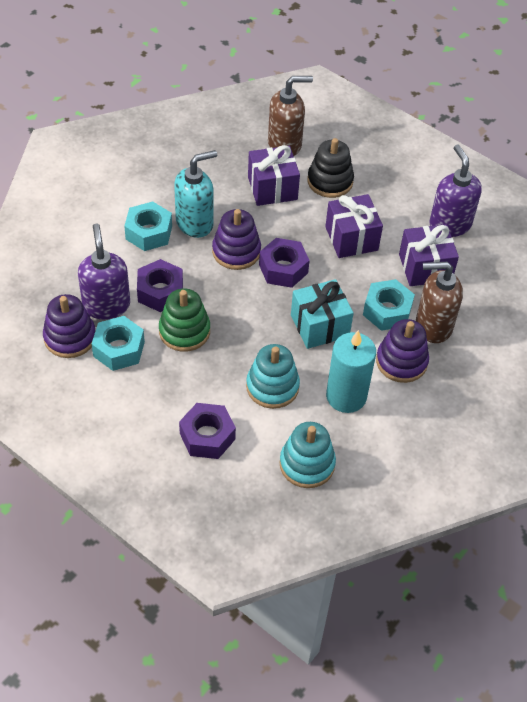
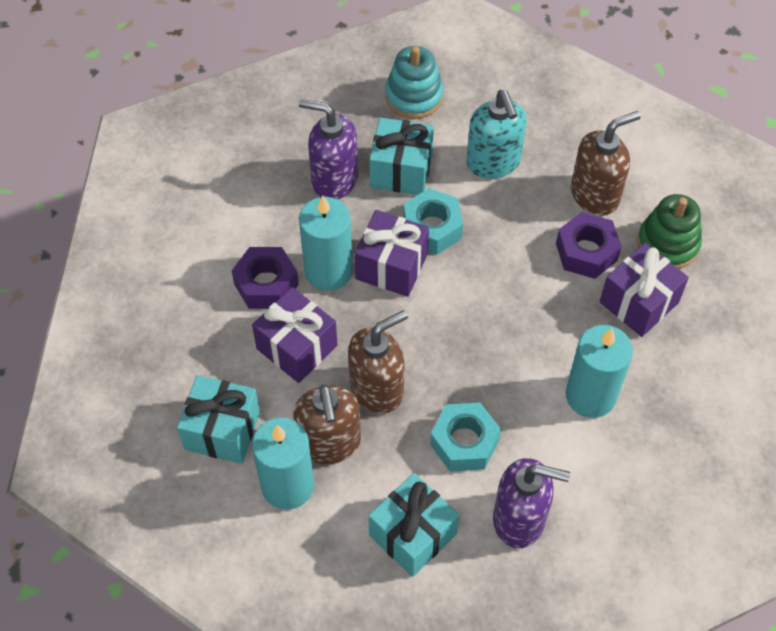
black stacking toy: 1 -> 0
brown soap dispenser: 2 -> 3
purple nut: 3 -> 2
purple stacking toy: 3 -> 0
turquoise candle: 1 -> 3
turquoise gift: 1 -> 3
turquoise nut: 3 -> 2
turquoise stacking toy: 2 -> 1

